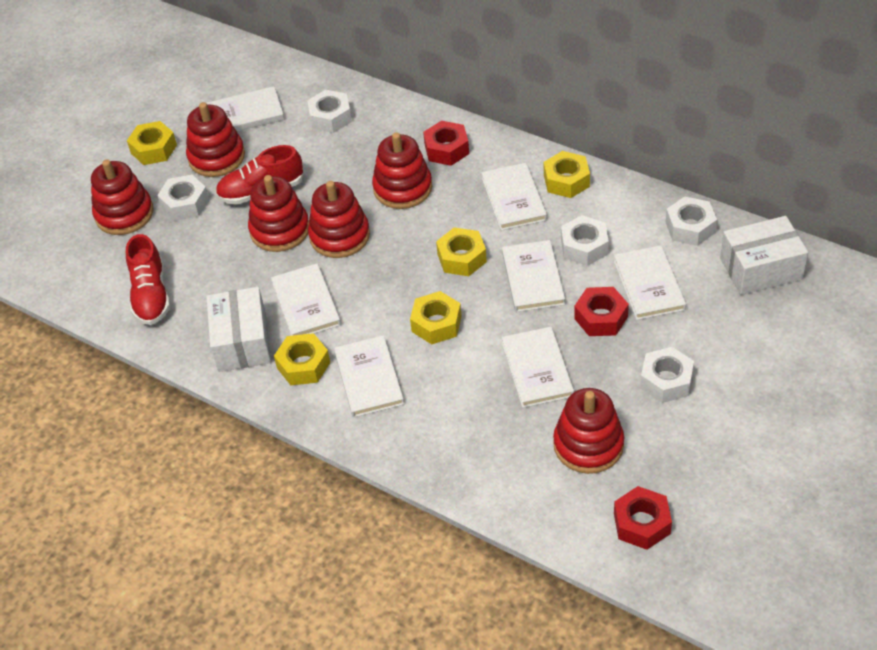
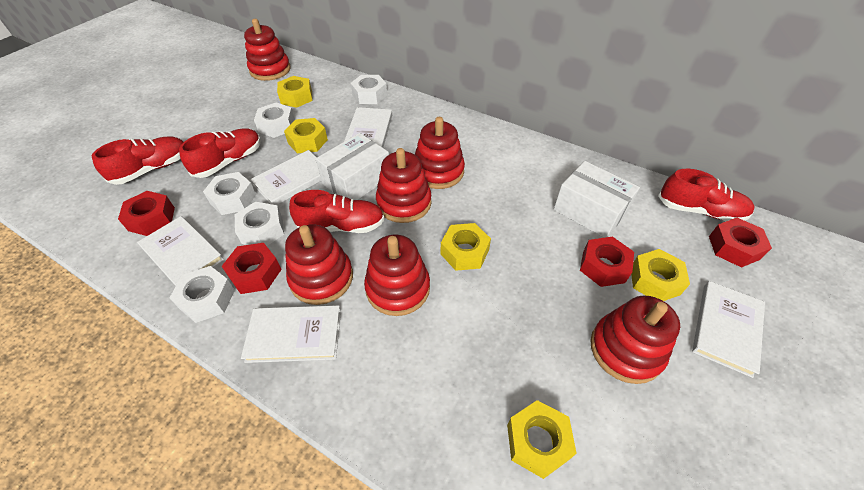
red nut: 3 -> 4
red shoe: 2 -> 4
white book: 7 -> 5

